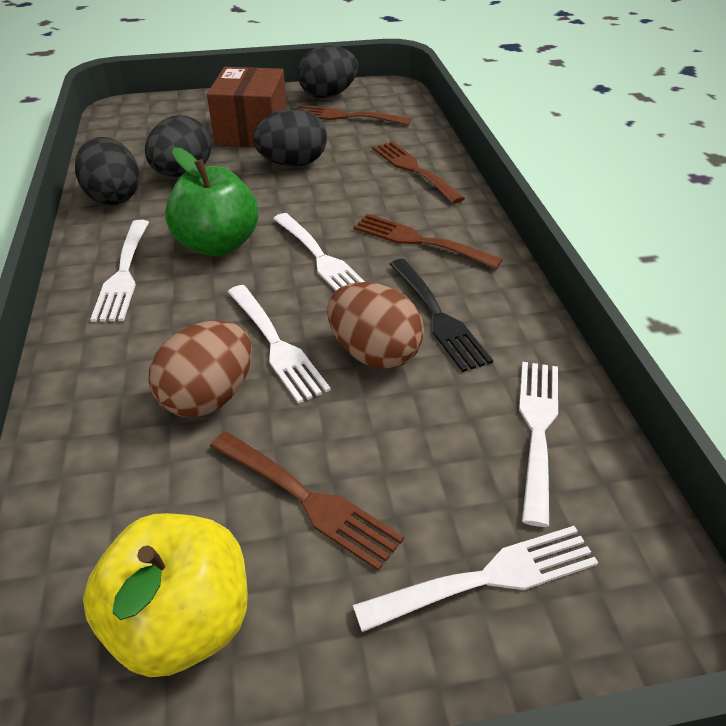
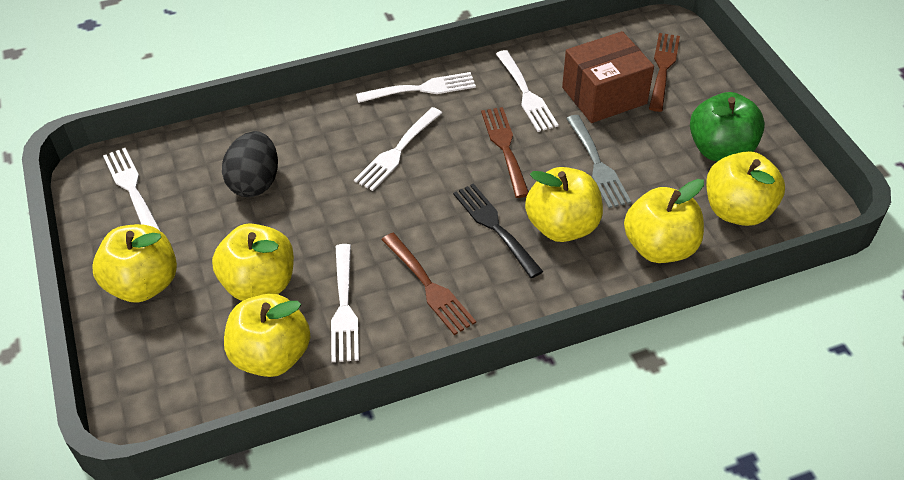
black egg: 4 -> 1
brown egg: 2 -> 0
brown fork: 4 -> 3
grey fork: 0 -> 1
yellow apple: 1 -> 6

